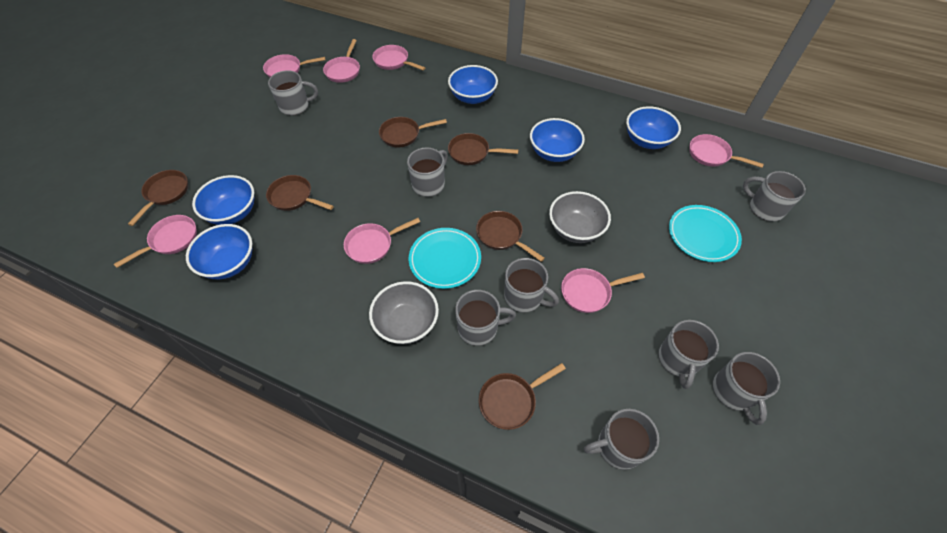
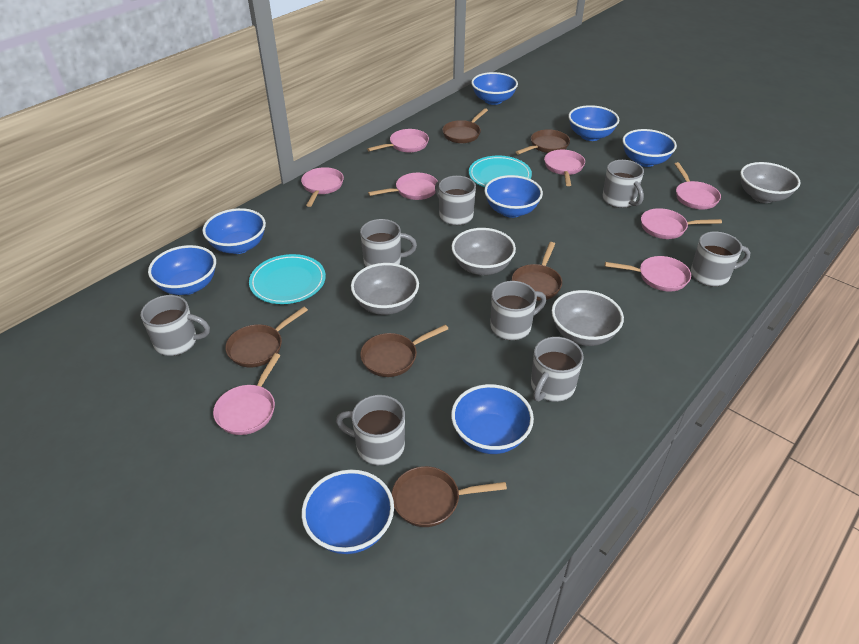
blue bowl: 5 -> 8
grey bowl: 2 -> 4
pink pan: 7 -> 8

